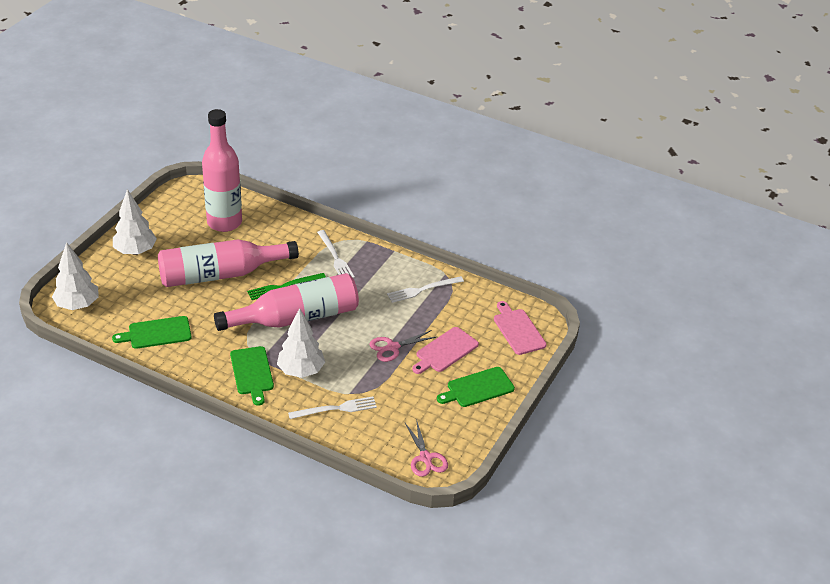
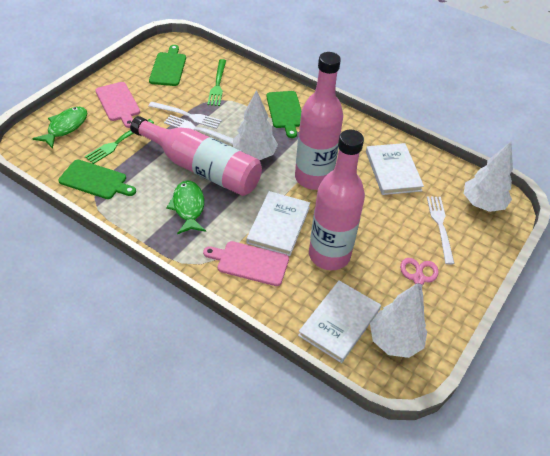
green fish: 0 -> 2
green fork: 1 -> 2
pink scissors: 2 -> 1
white book: 0 -> 3

